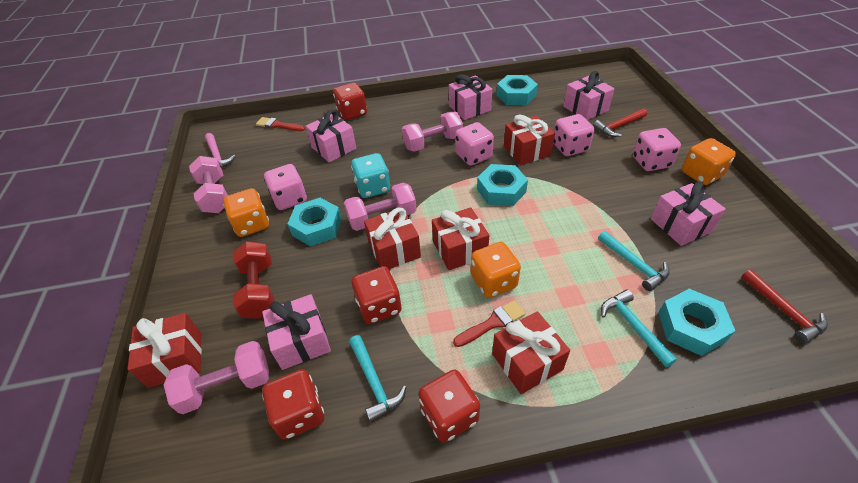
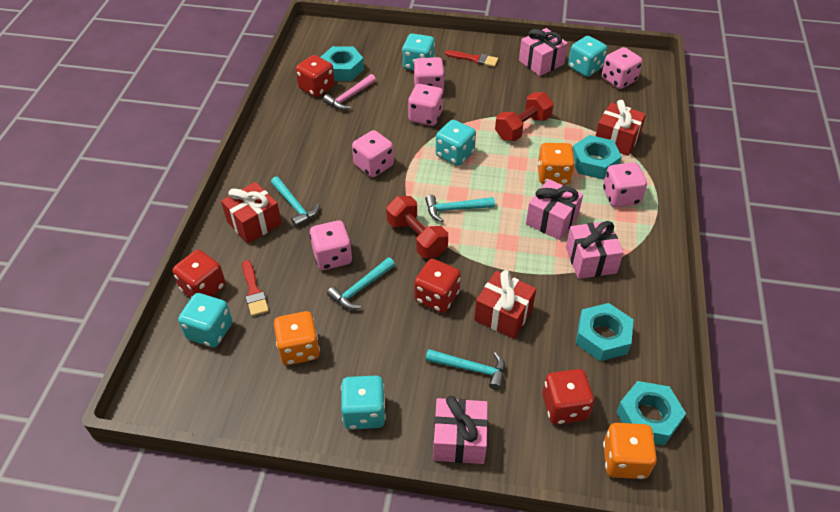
pink dice: 4 -> 6
pink dumbbell: 4 -> 0
pink gift: 5 -> 4
red dumbbell: 1 -> 2
red gift: 5 -> 3
red hammer: 2 -> 0
turquoise dice: 1 -> 5
turquoise hammer: 3 -> 4

